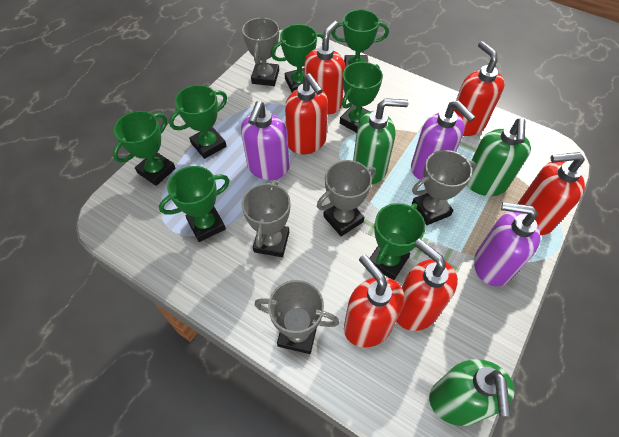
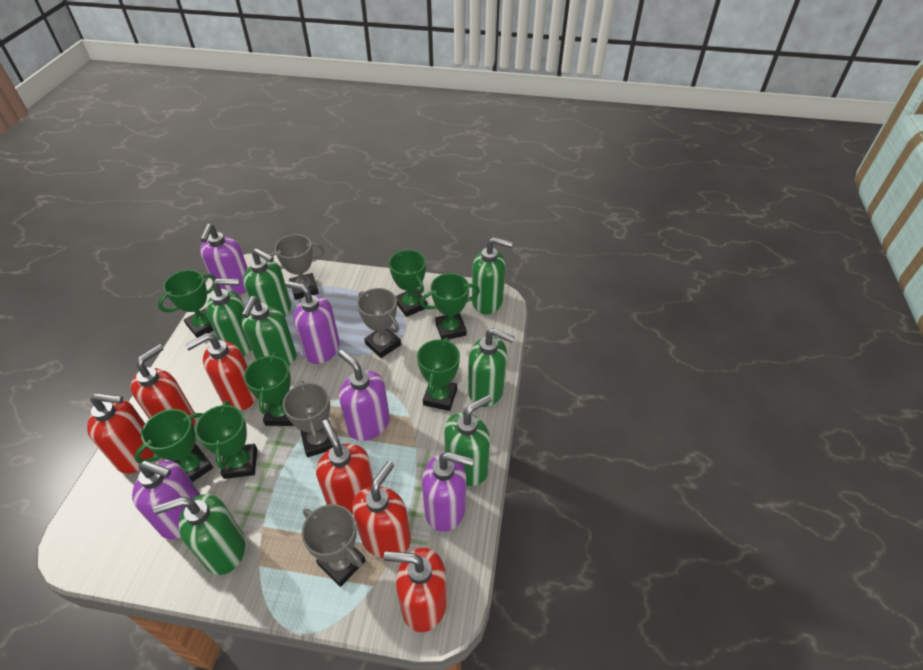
green soap dispenser: 3 -> 7
grey trophy: 5 -> 4
purple soap dispenser: 3 -> 5

